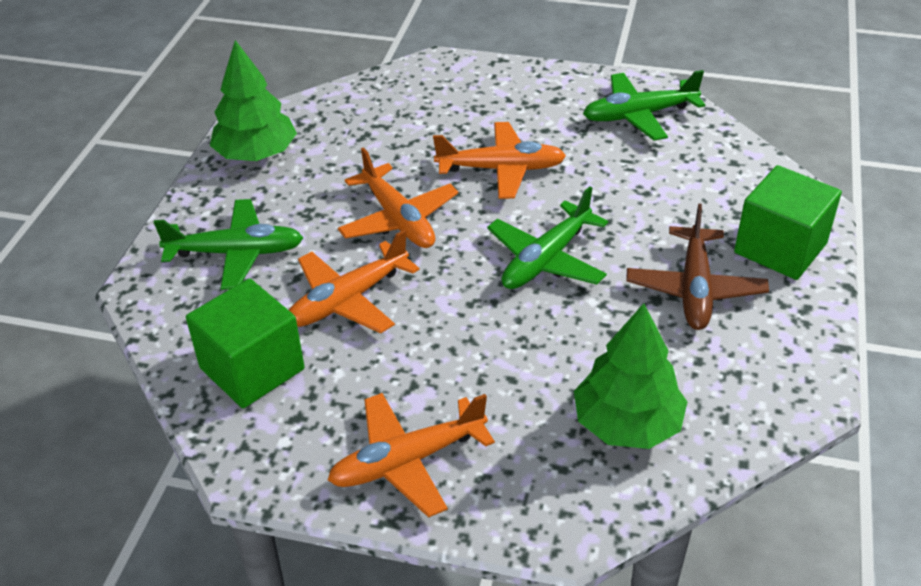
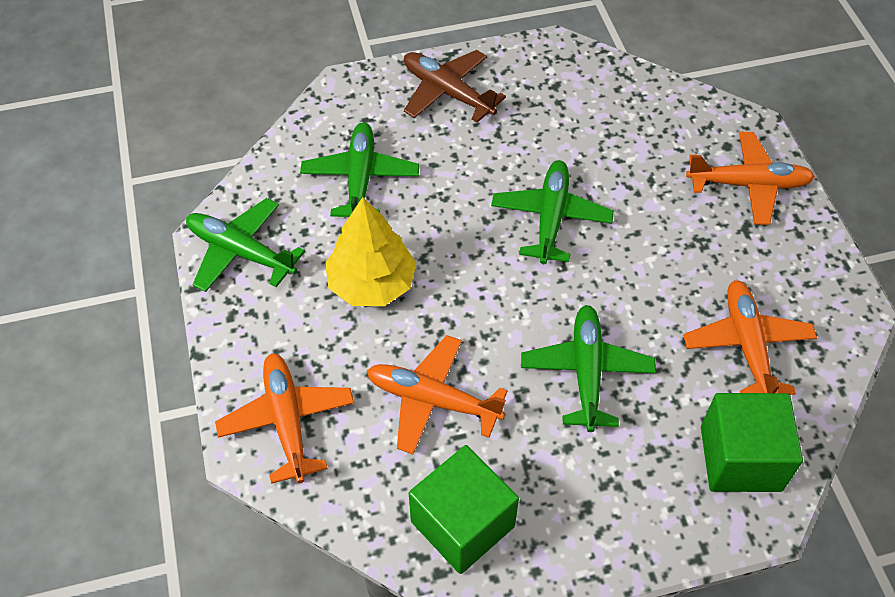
green plane: 3 -> 4
green tree: 2 -> 0
yellow tree: 0 -> 1

